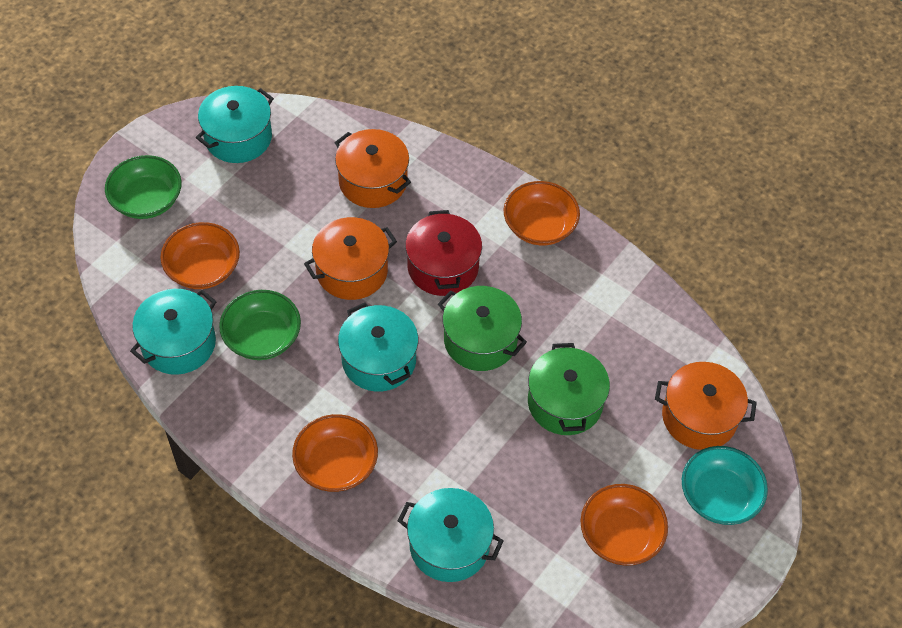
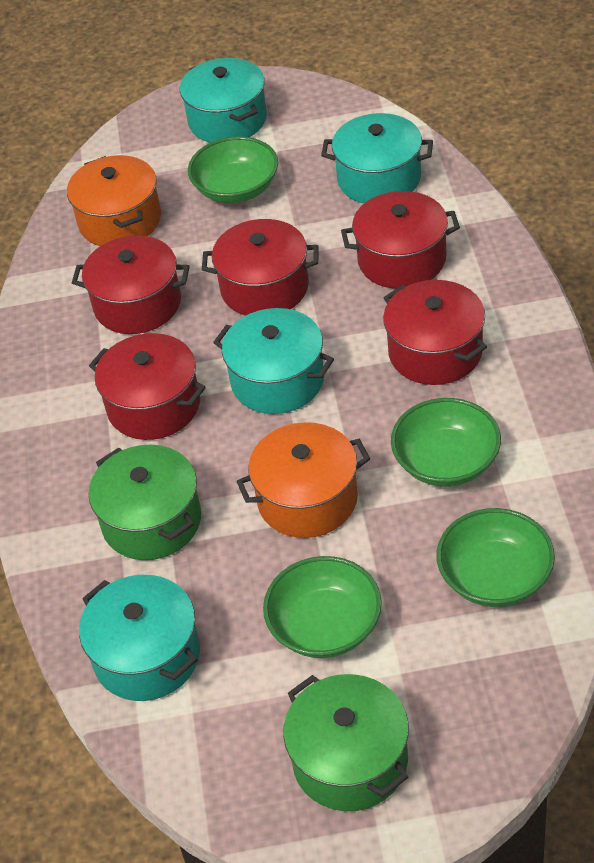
green bowl: 2 -> 4
orange bowl: 4 -> 0
orange pot: 3 -> 2
red pot: 1 -> 5
turquoise bowl: 1 -> 0

